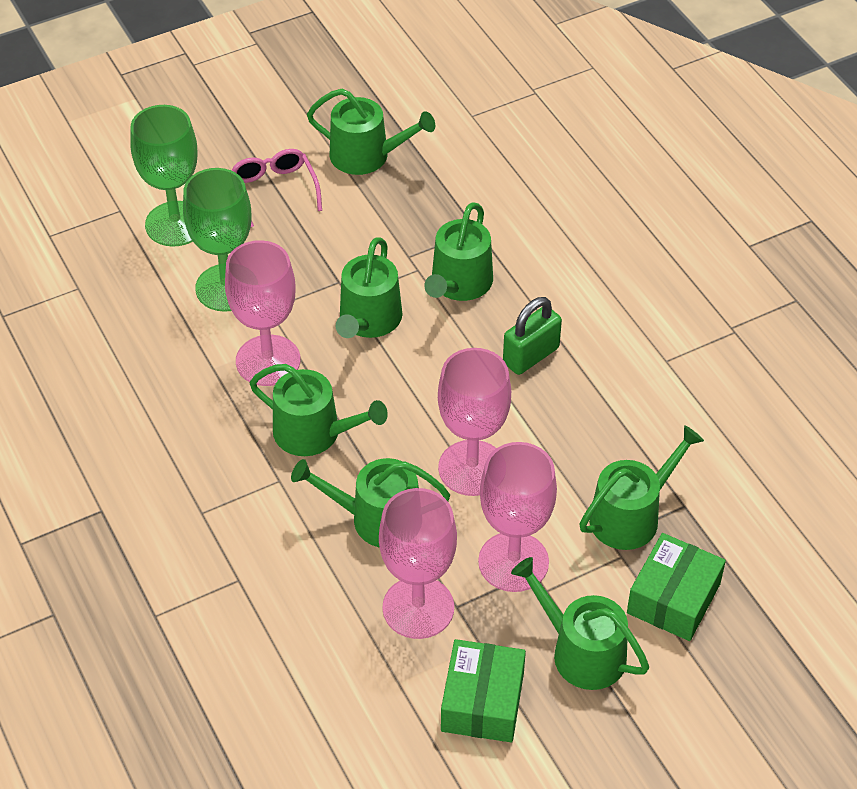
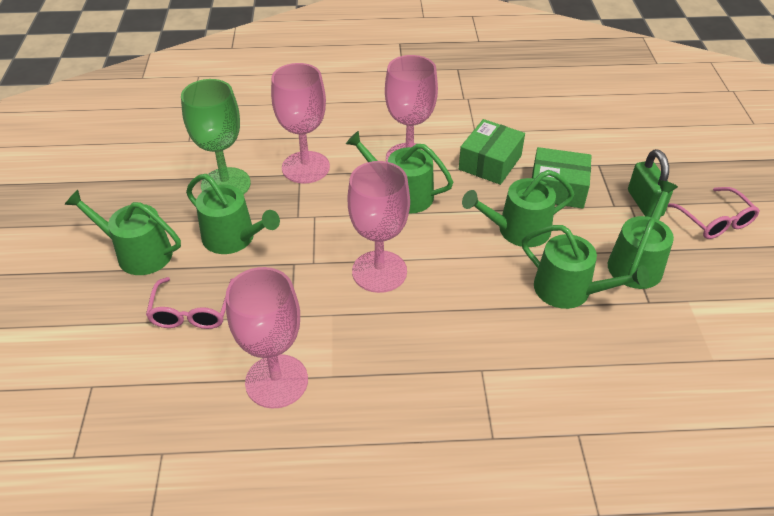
green goblet: 2 -> 1
green watering can: 7 -> 6
pink glasses: 1 -> 2

